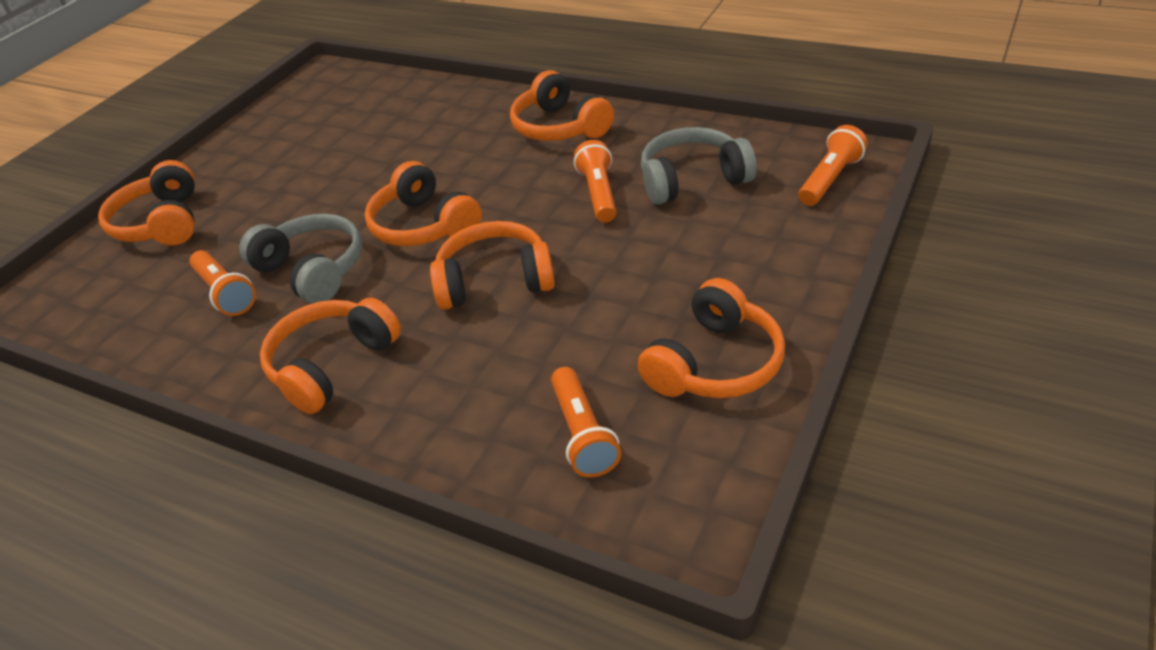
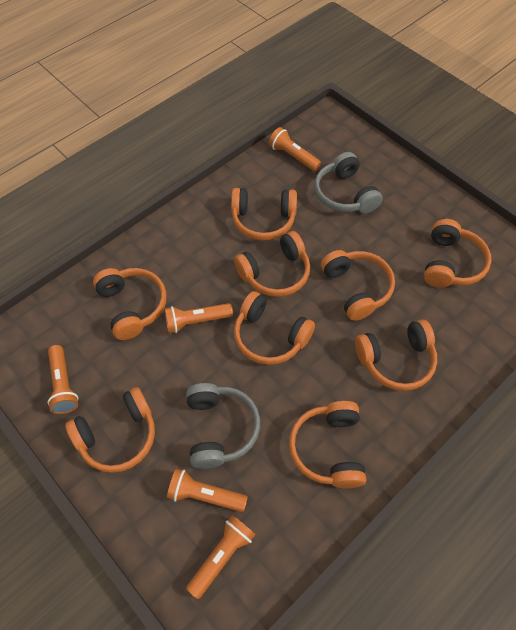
orange flashlight: 4 -> 5
orange headphones: 6 -> 9

